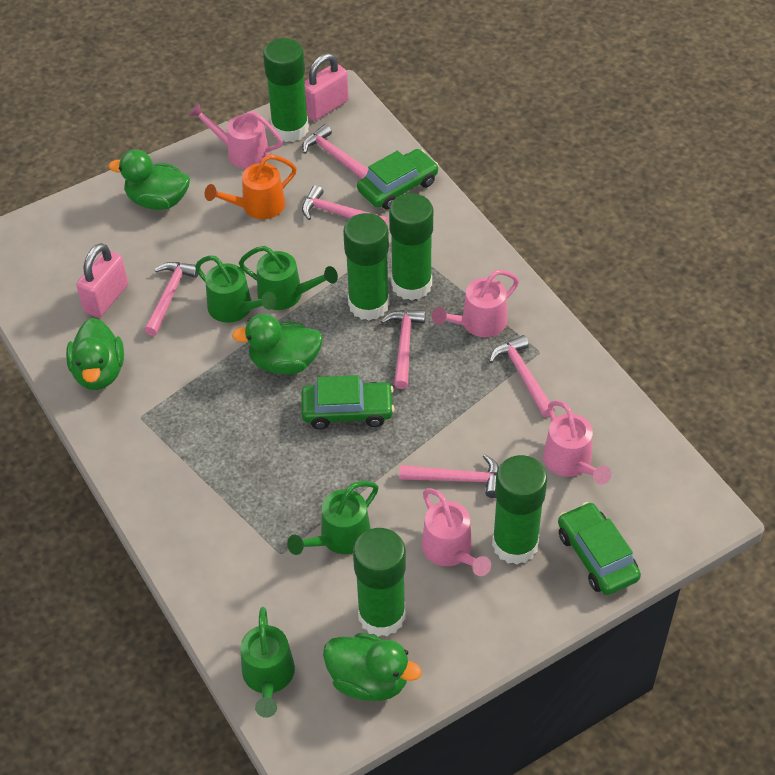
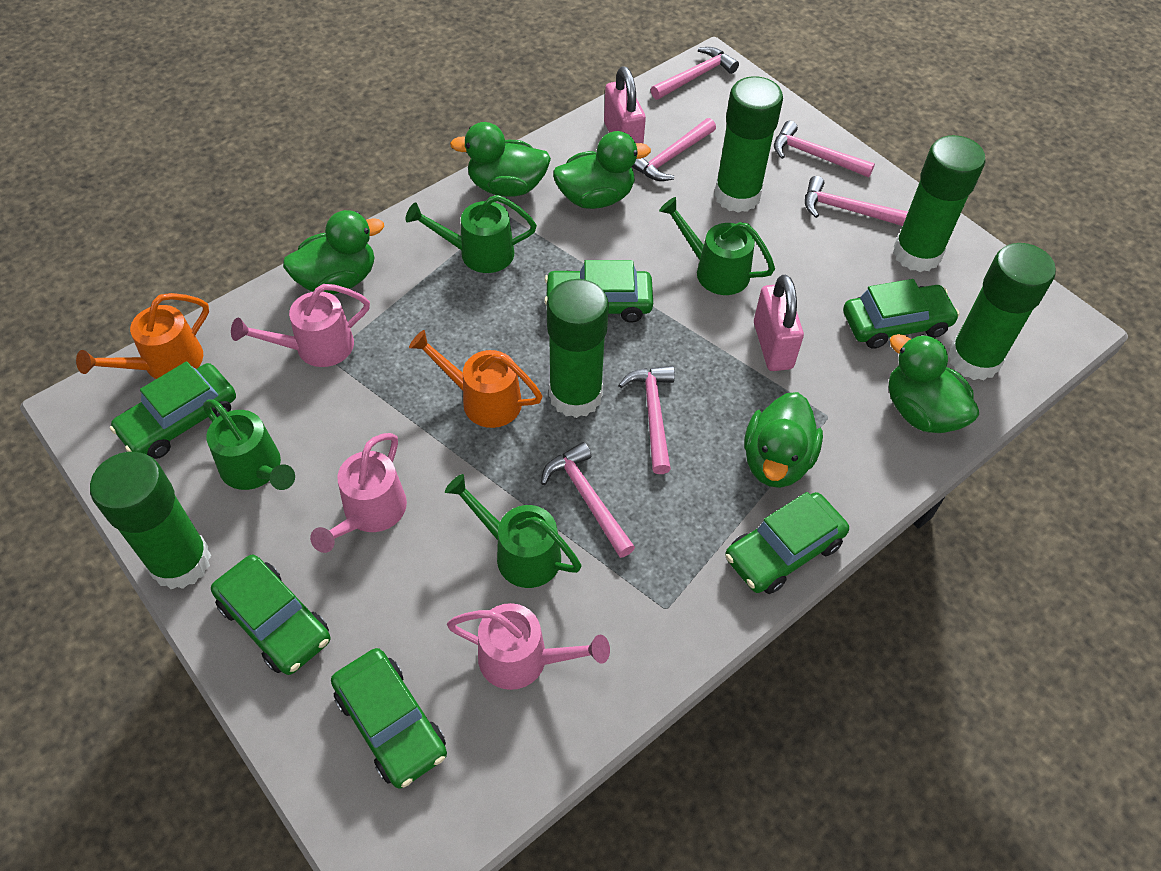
green car: 3 -> 6
green duck: 4 -> 5
orange watering can: 1 -> 2
pink watering can: 4 -> 3

